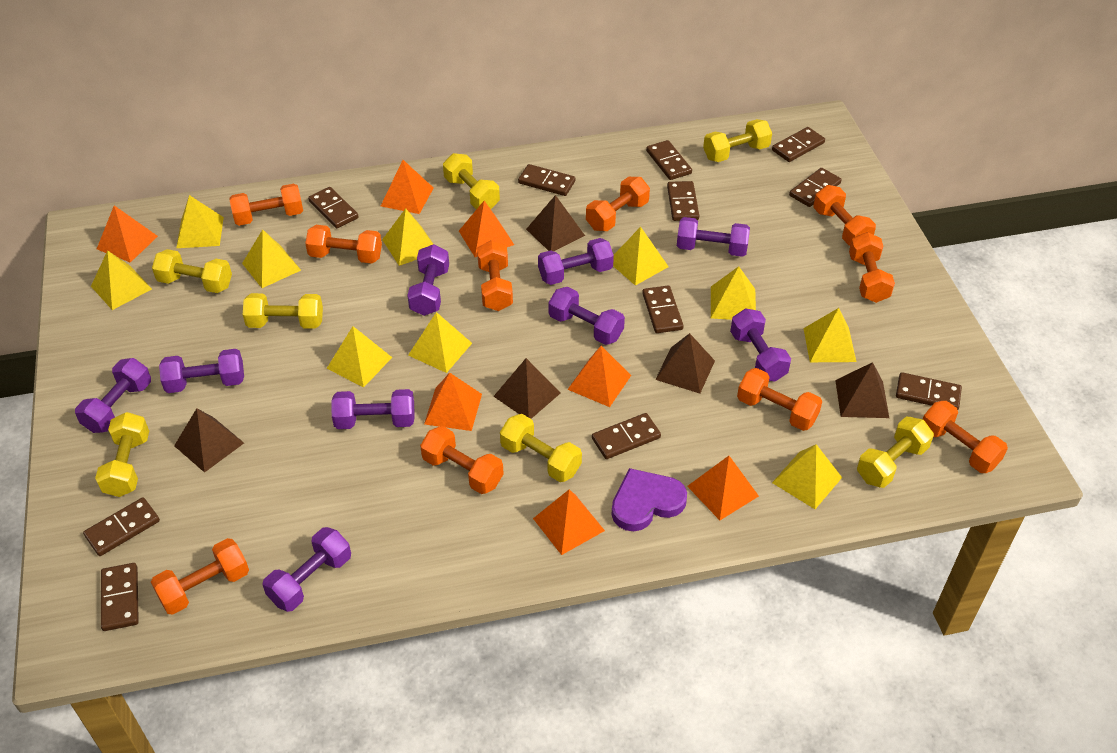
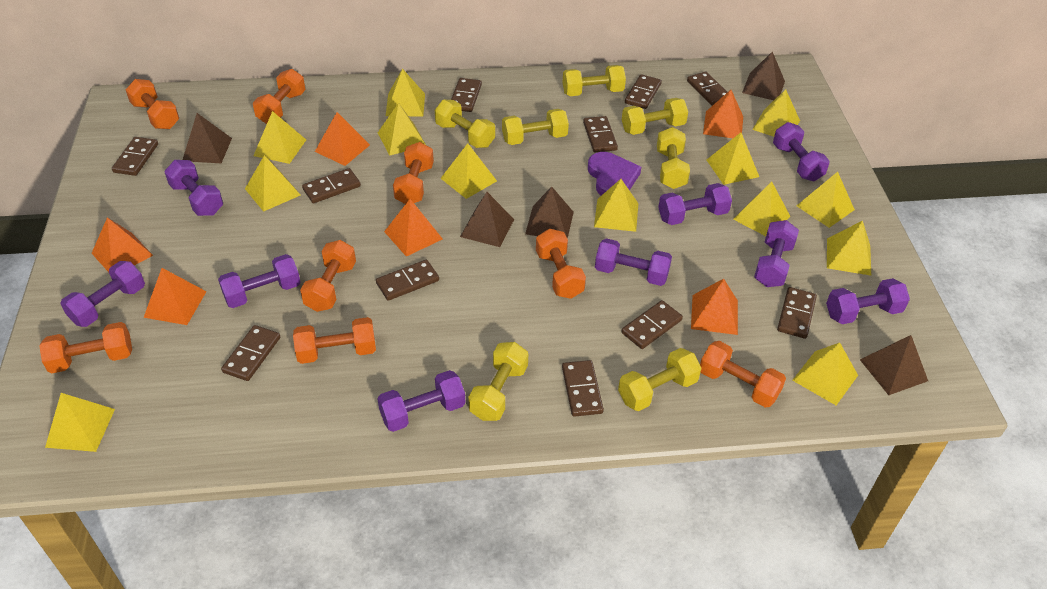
orange dumbbell: 10 -> 8
orange pyramid: 7 -> 6
yellow pyramid: 10 -> 13

